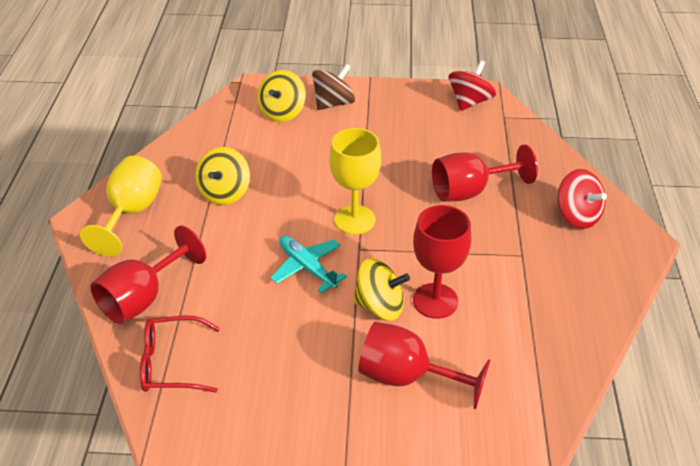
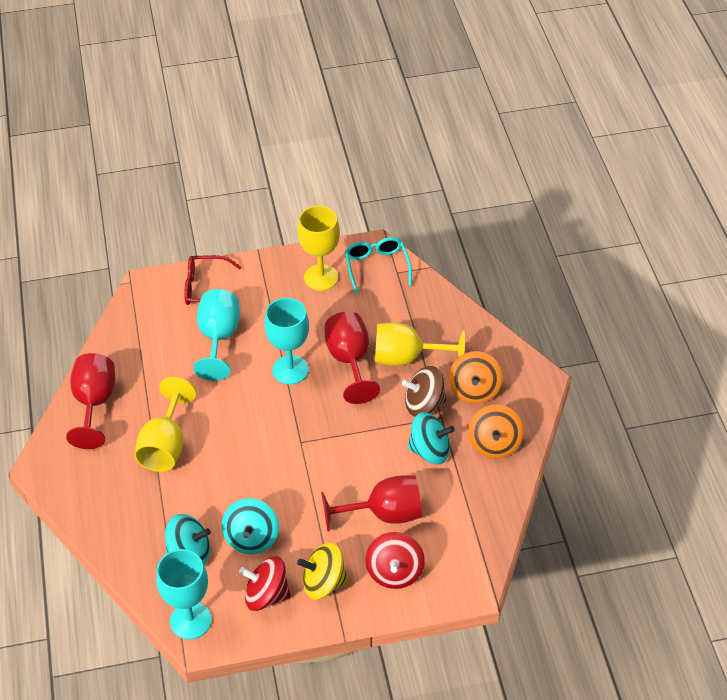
orange spinning top: 0 -> 2
red goblet: 4 -> 3
turquoise glasses: 0 -> 1
turquoise goblet: 0 -> 3
turquoise plane: 1 -> 0
turquoise spinning top: 0 -> 3
yellow goblet: 2 -> 3
yellow spinning top: 3 -> 1

